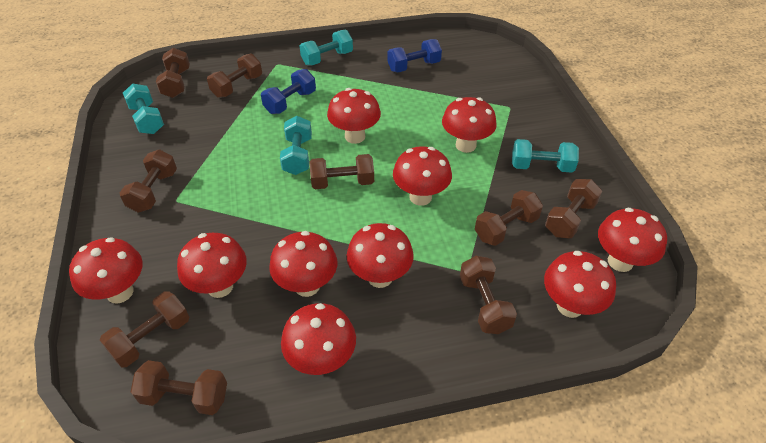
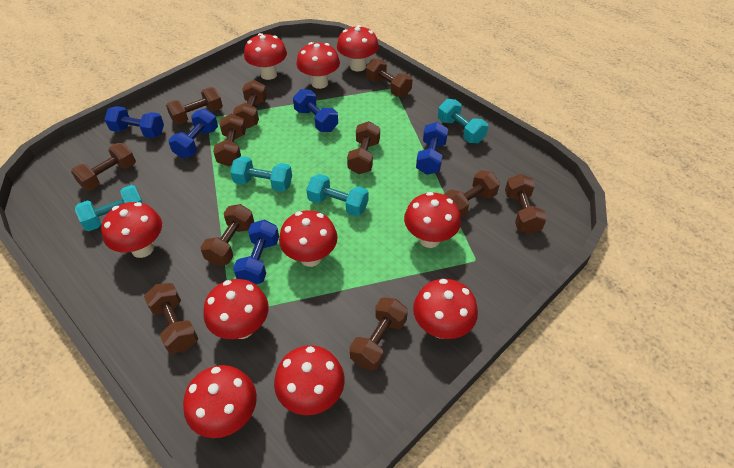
blue dumbbell: 2 -> 5
brown dumbbell: 9 -> 11

